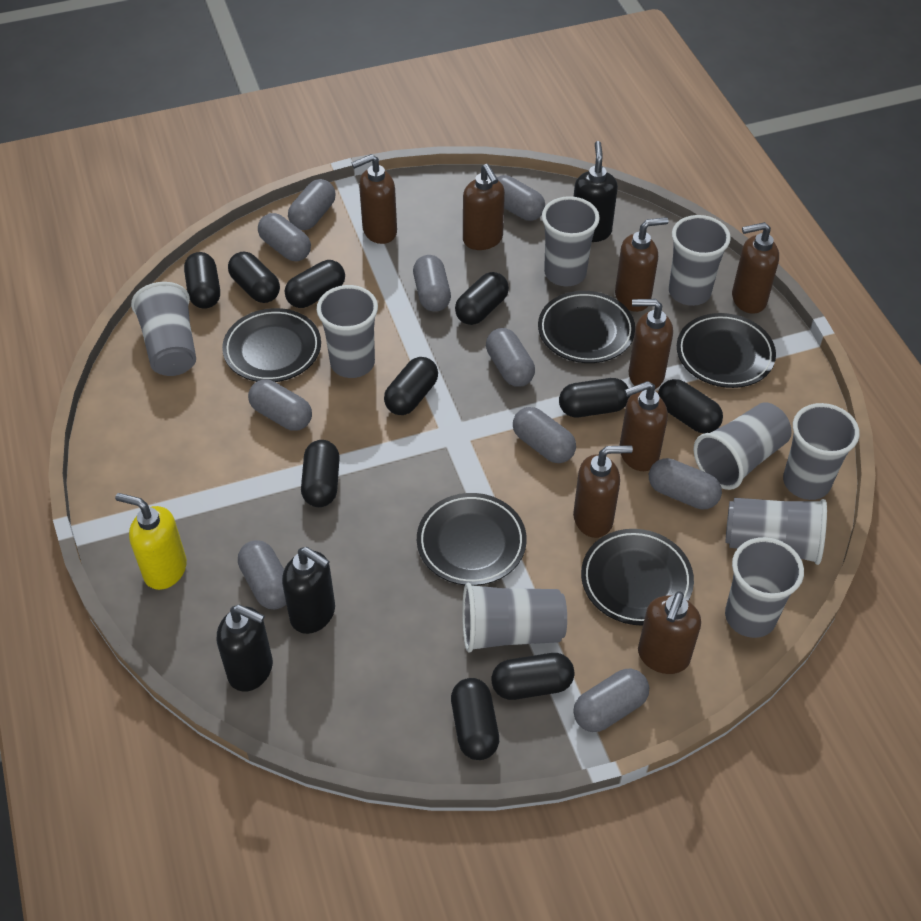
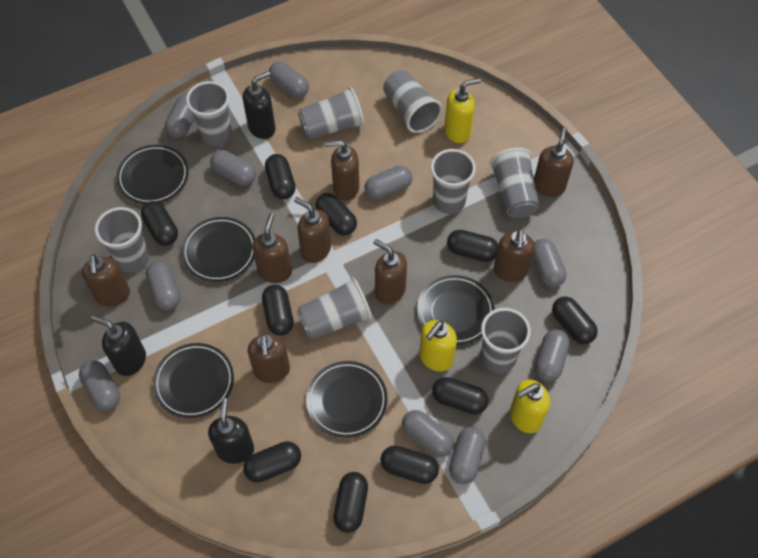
grey cup: 9 -> 8
yellow soap dispenser: 1 -> 3

